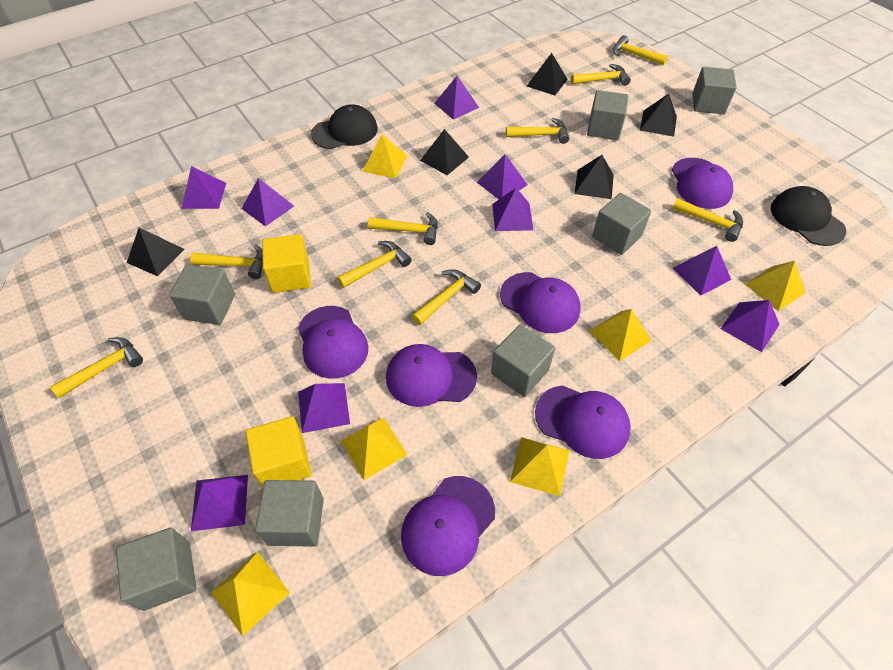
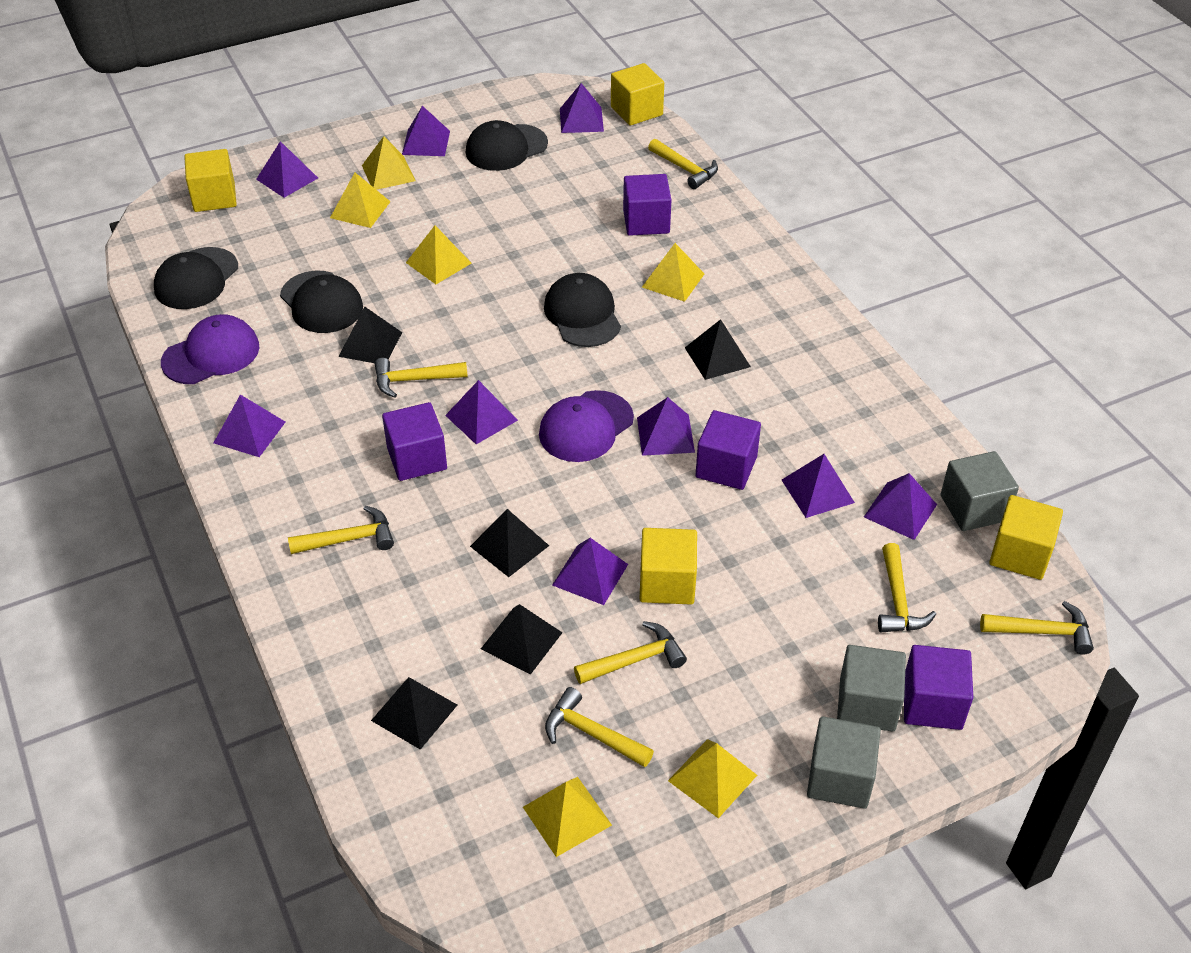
black cap: 2 -> 4
grey cube: 7 -> 3
purple cap: 6 -> 2
purple cube: 0 -> 4
yellow cube: 2 -> 4
yellow hammer: 9 -> 7

